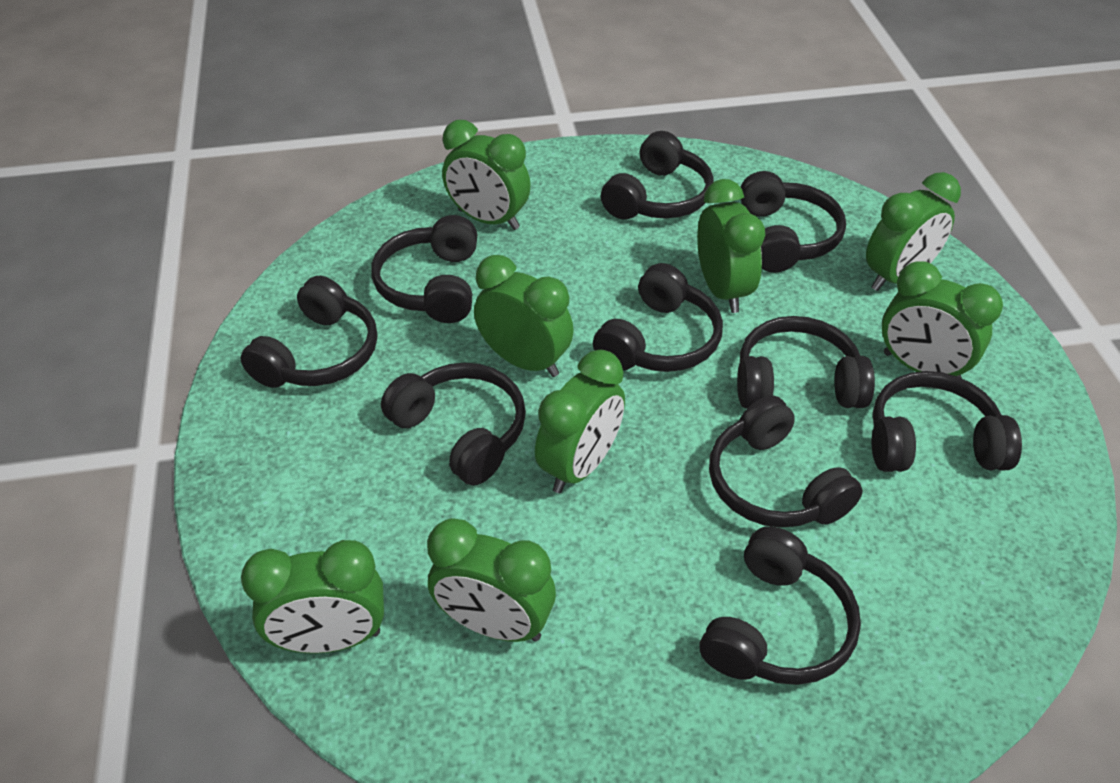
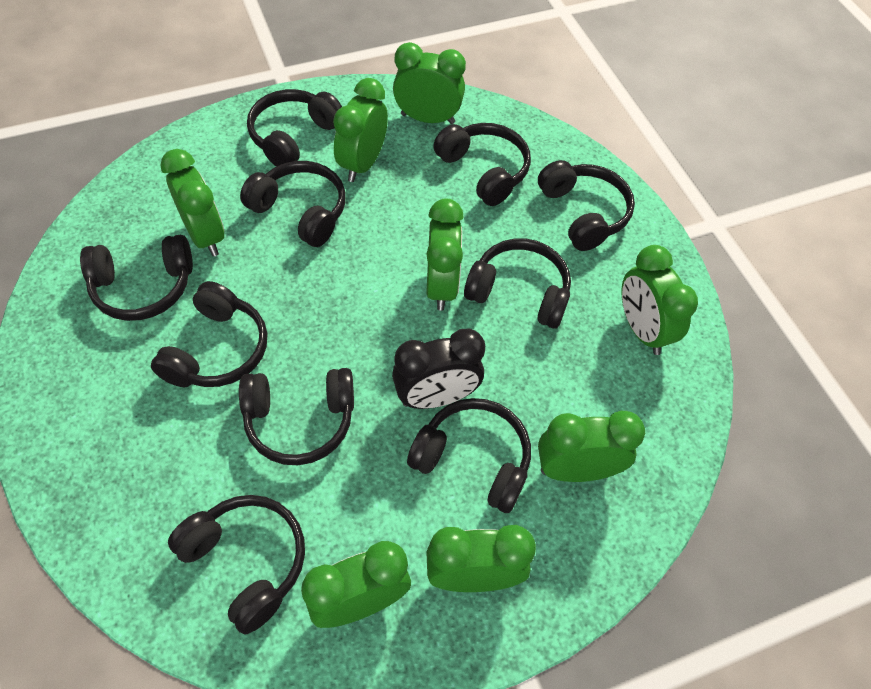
black clock: 0 -> 1

